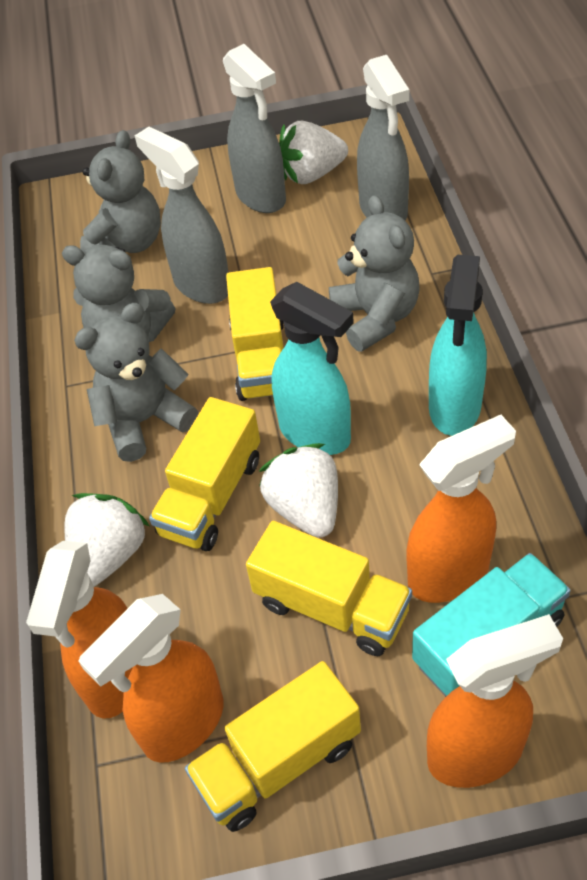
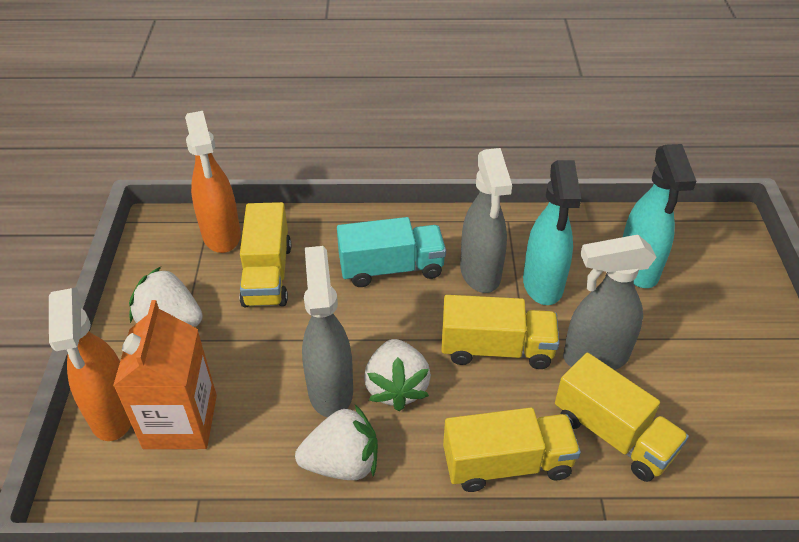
grey teddy bear: 4 -> 0
orange carton: 0 -> 1
orange spray bottle: 4 -> 2

